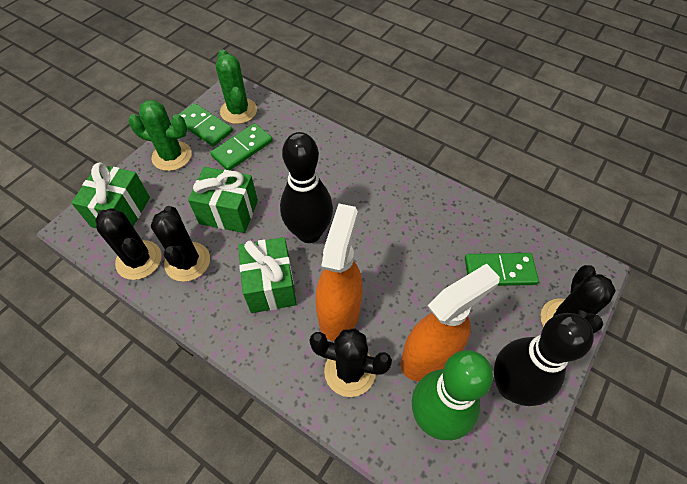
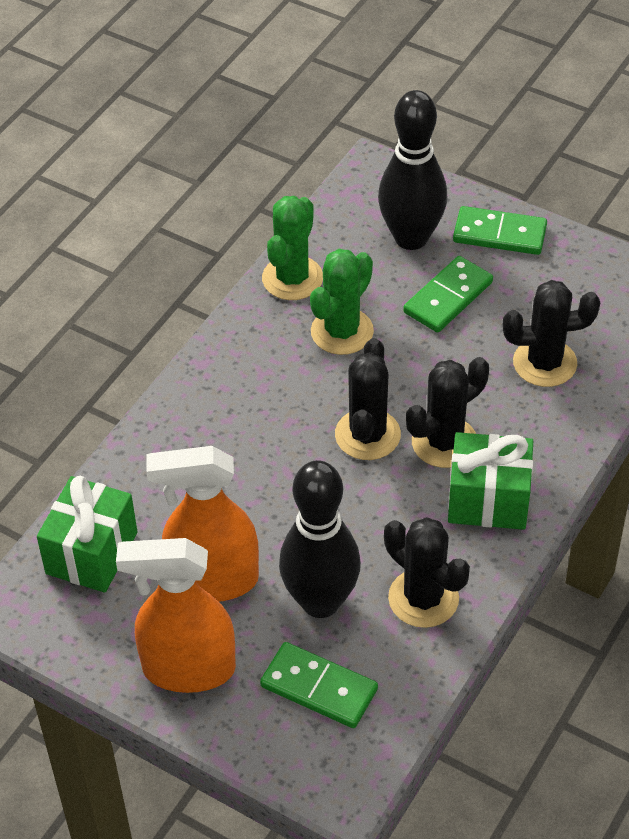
green bowling pin: 1 -> 0
green gift: 3 -> 2

